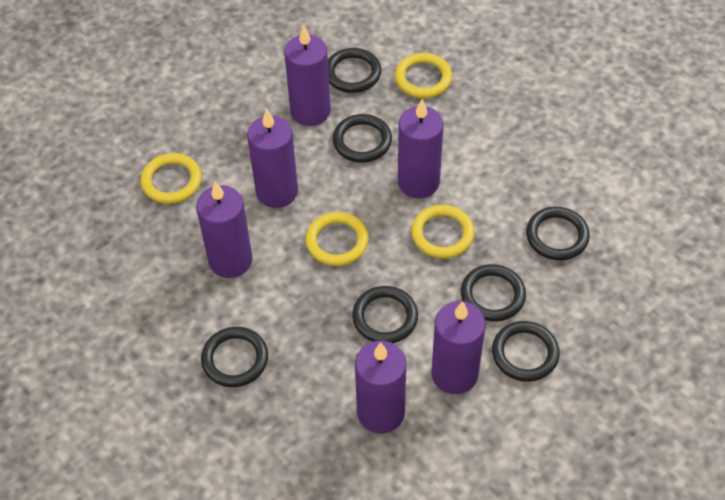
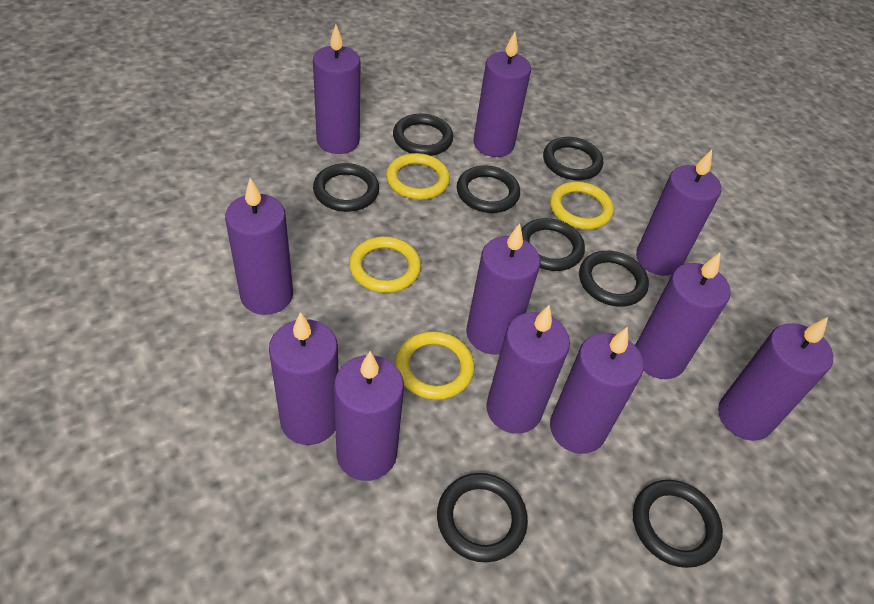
black ring: 7 -> 8
purple candle: 6 -> 11

